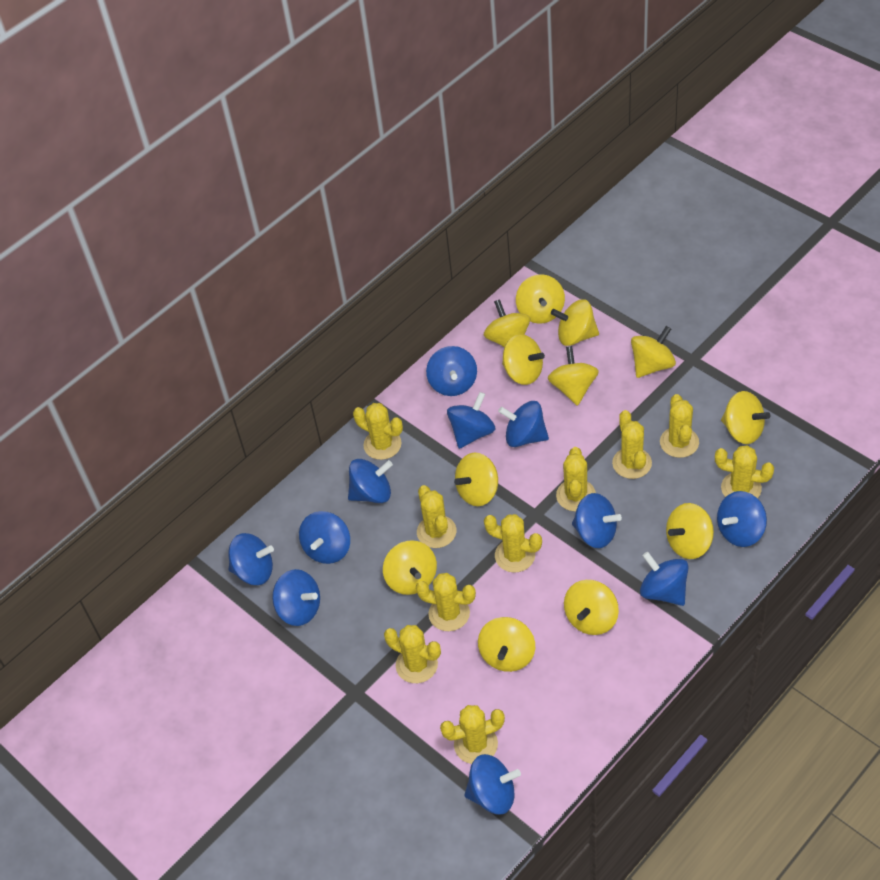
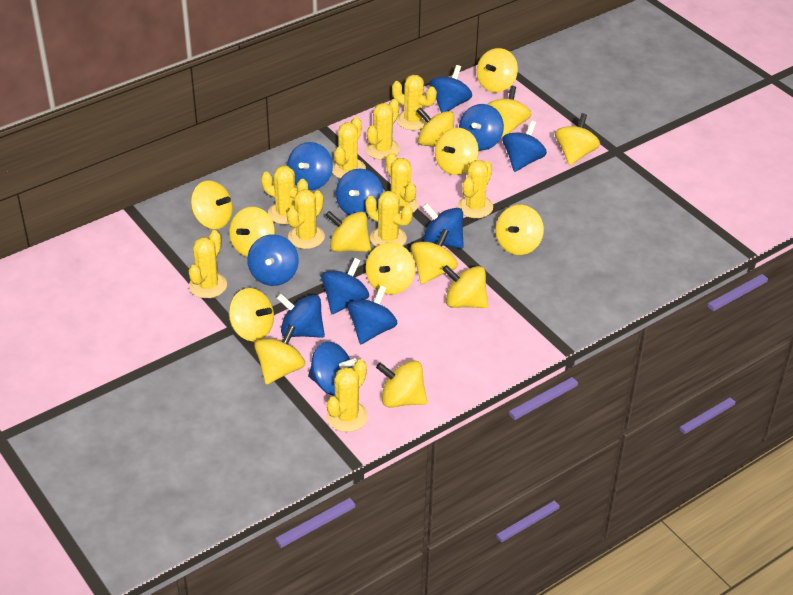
yellow spinning top: 12 -> 15

